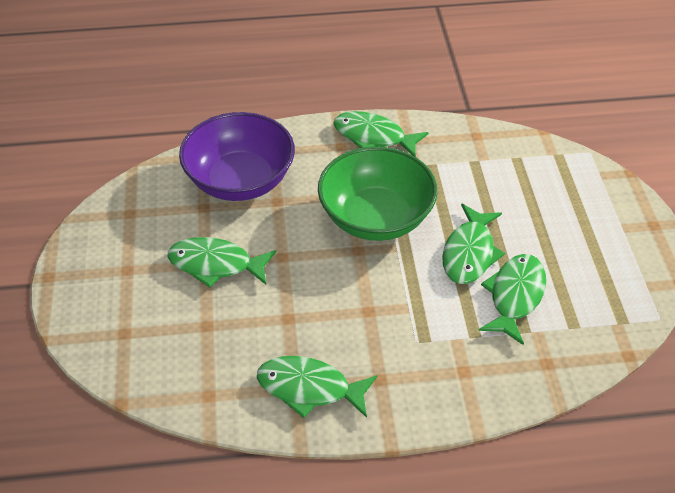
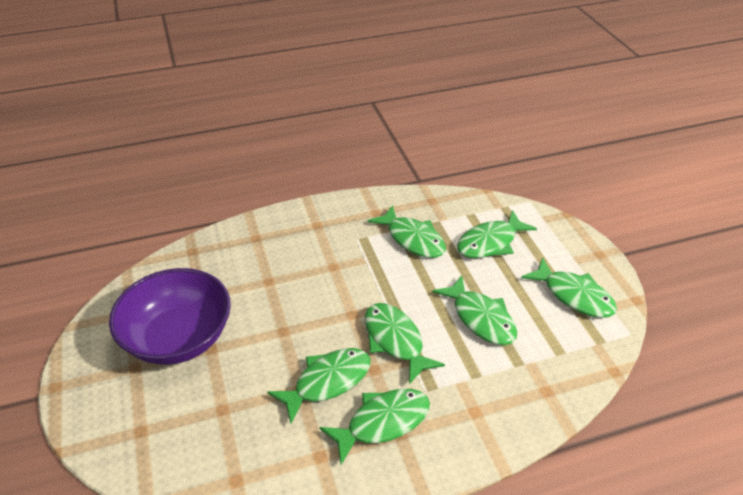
green bowl: 1 -> 0
green fish: 5 -> 7

